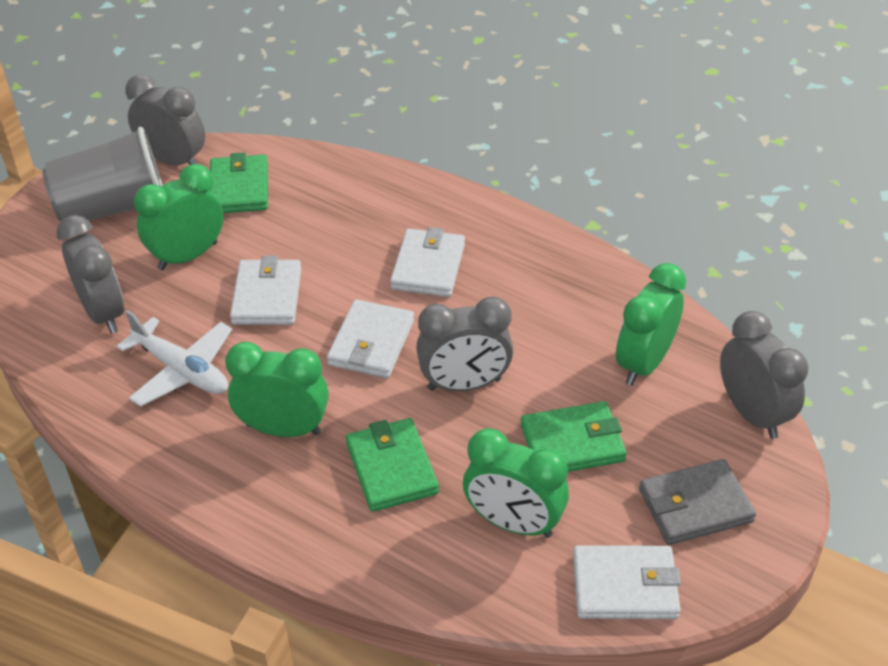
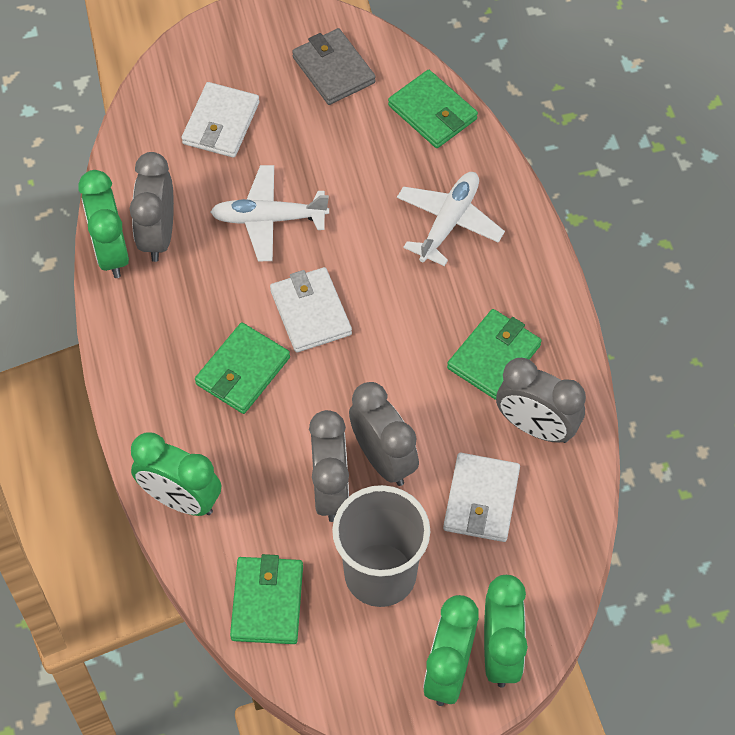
green wallet: 3 -> 4
white plane: 1 -> 2
white wallet: 4 -> 3

